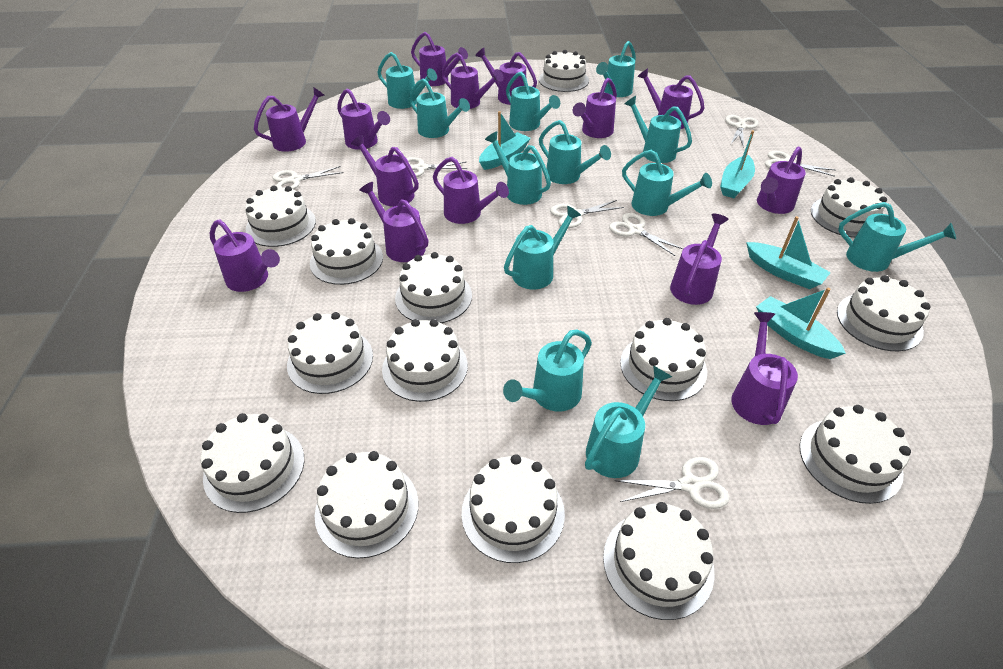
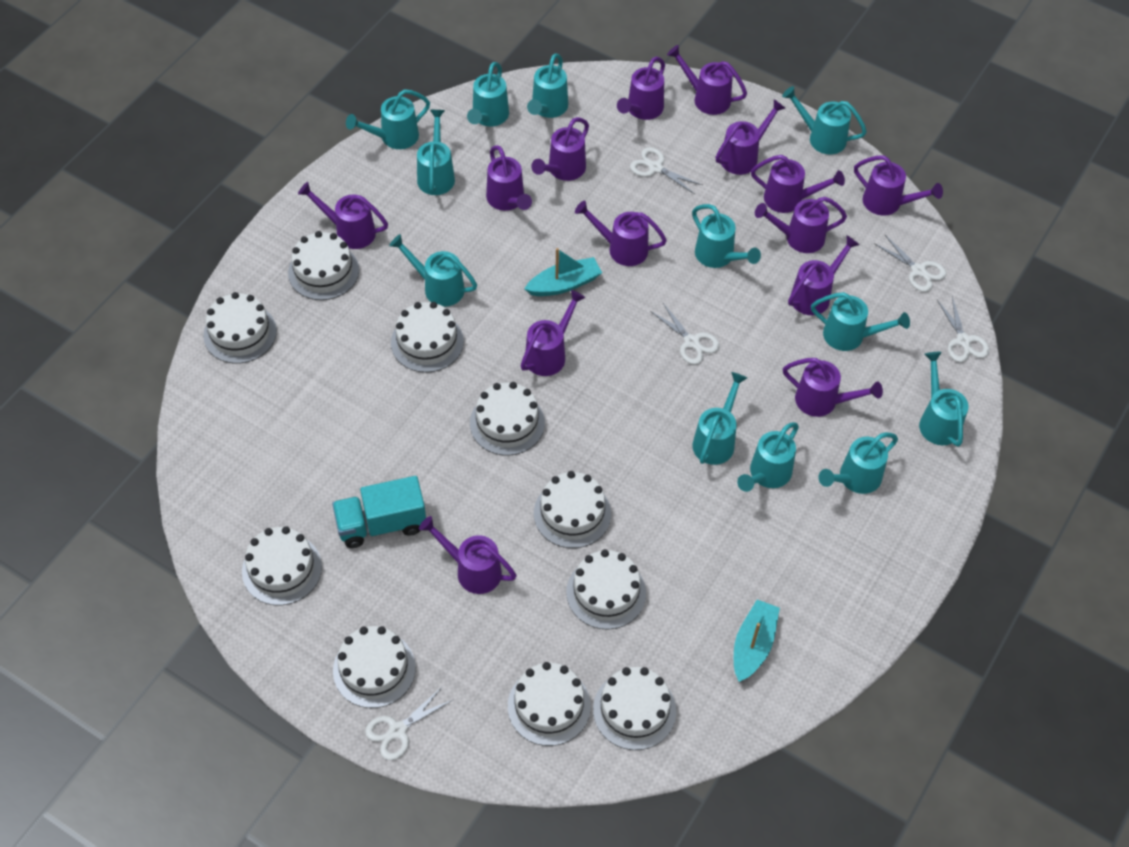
turquoise boat: 4 -> 2
turquoise truck: 0 -> 1
white cake: 14 -> 10
white scissors: 7 -> 5

